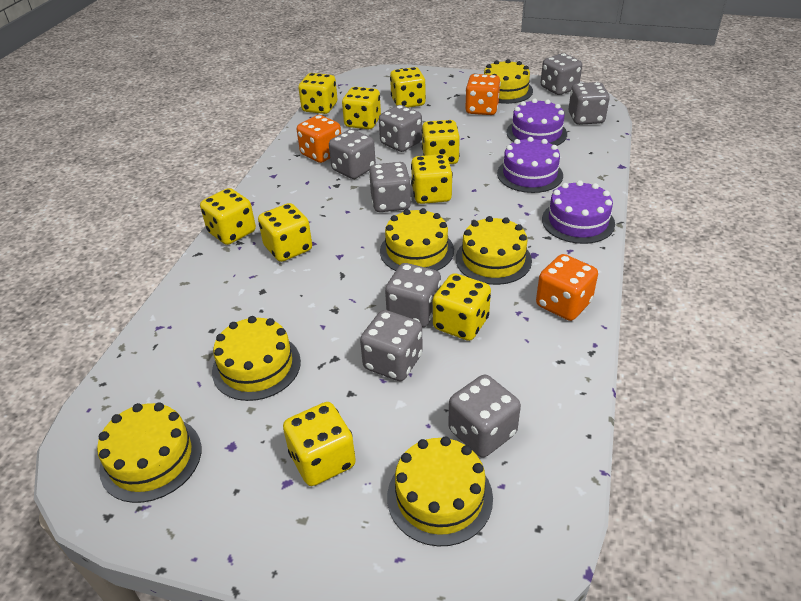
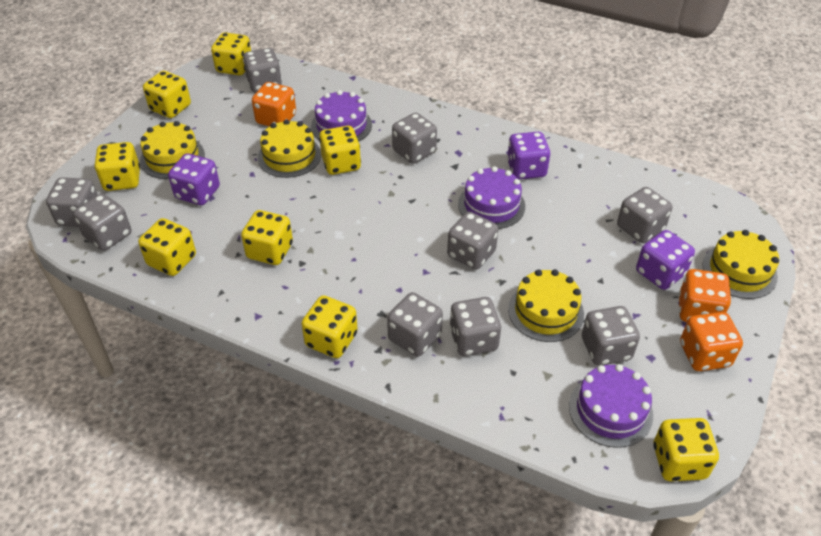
grey dice: 8 -> 9
purple dice: 0 -> 3
yellow cake: 6 -> 4
yellow dice: 9 -> 8

